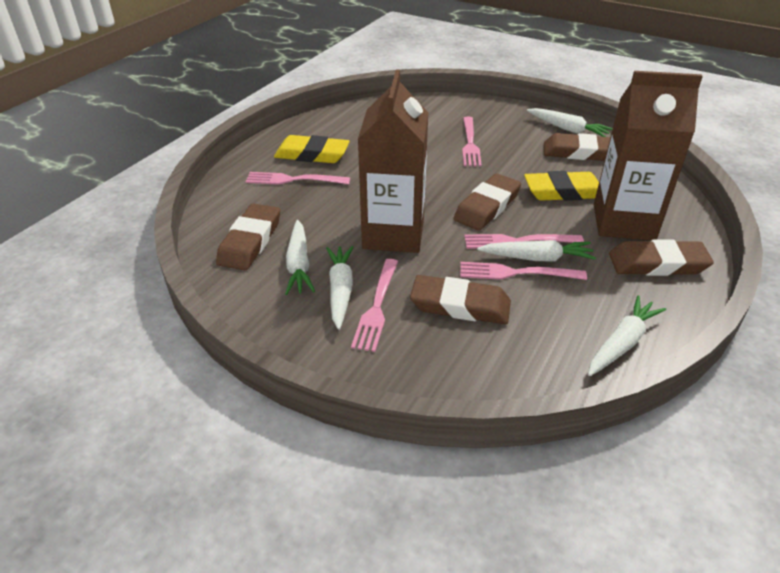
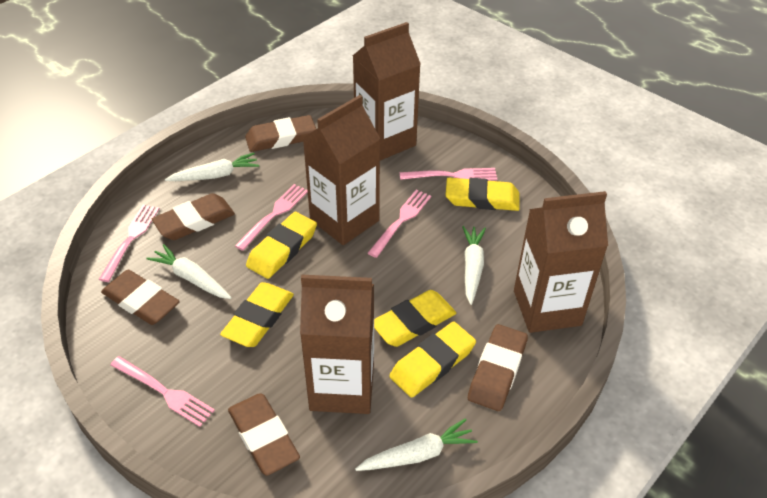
brown carton: 2 -> 4
white carrot: 5 -> 4
yellow eraser: 2 -> 5

